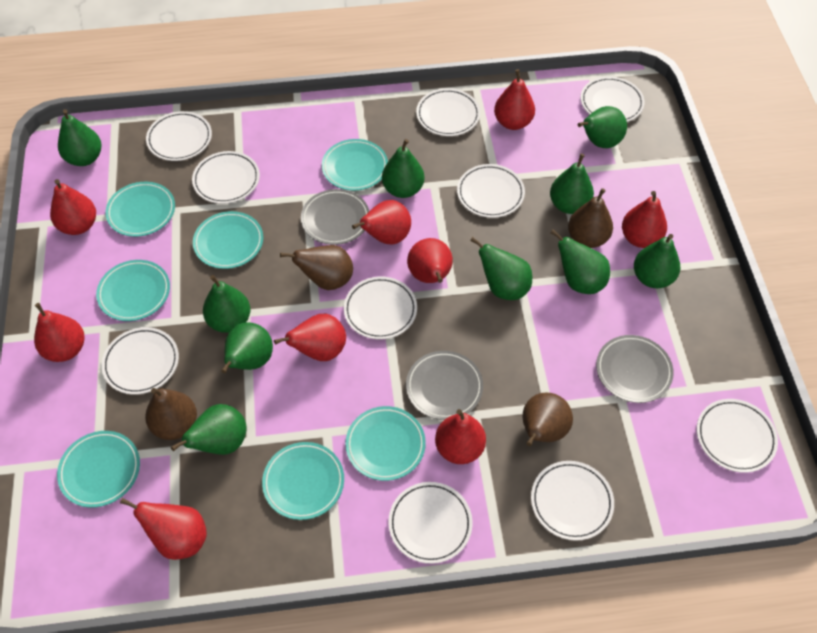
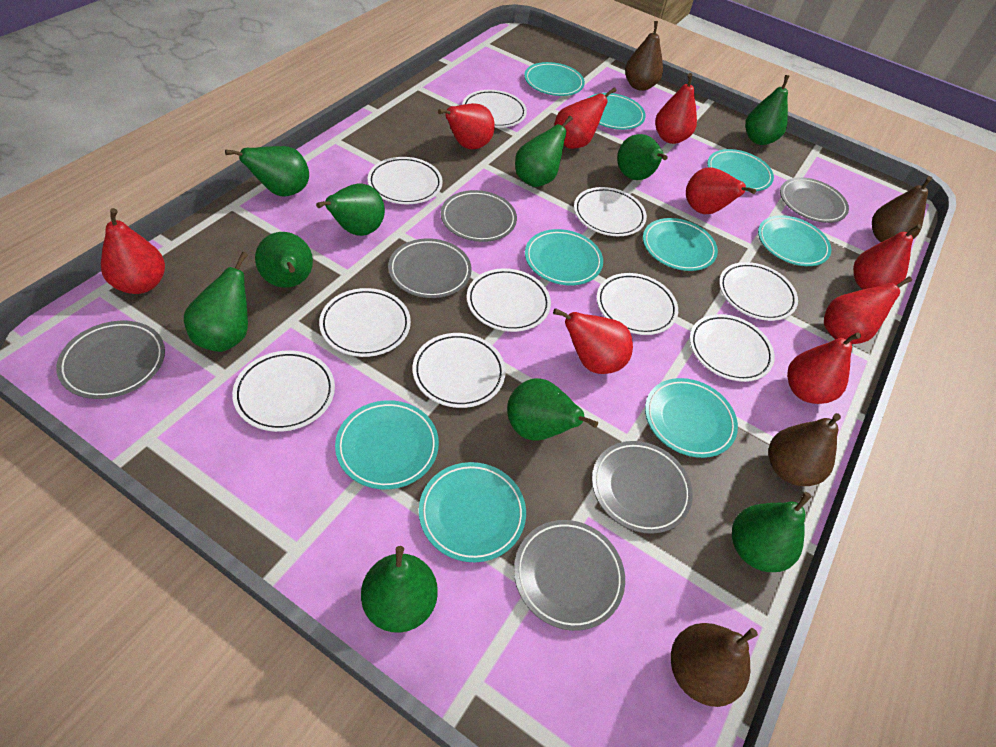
grey plate: 3 -> 6
turquoise plate: 7 -> 9

